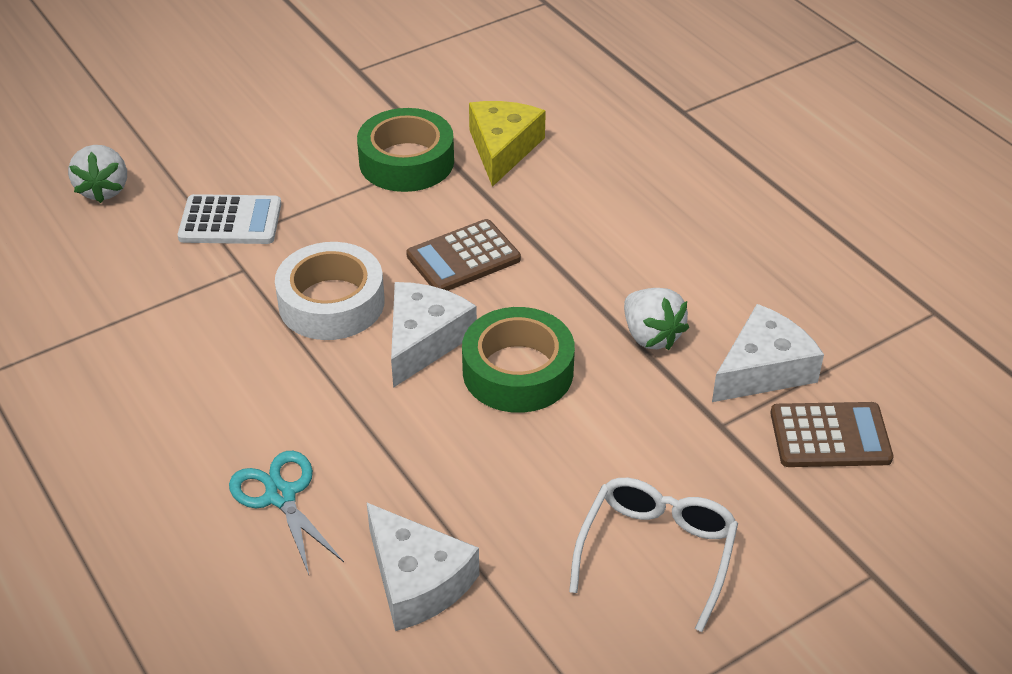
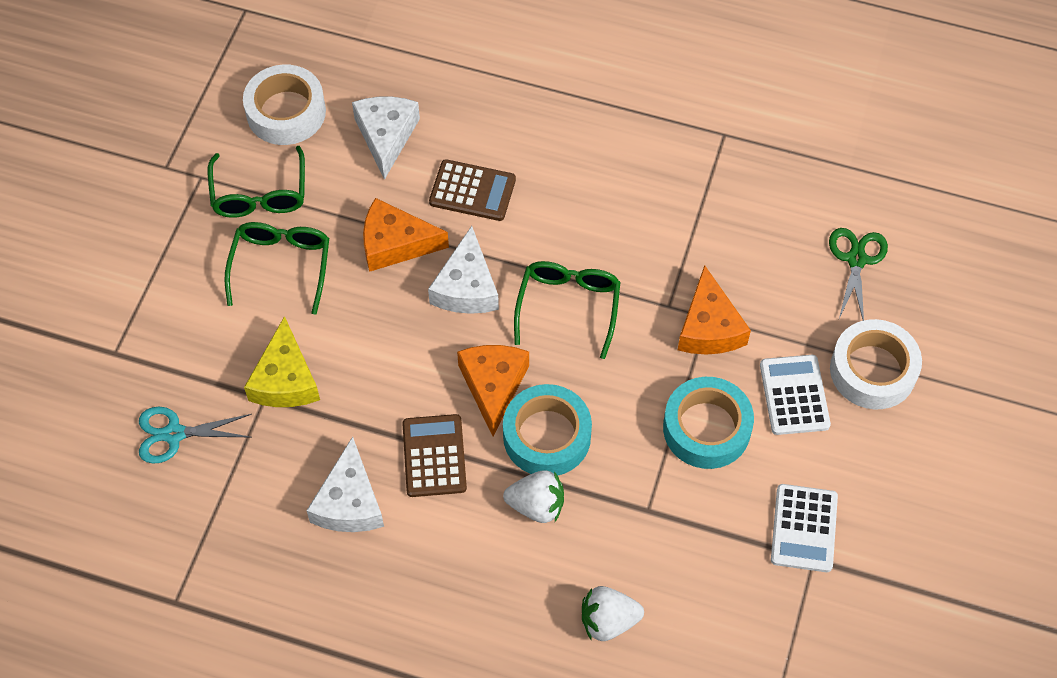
green glasses: 0 -> 3
green scissors: 0 -> 1
green tape: 2 -> 0
orange cheese: 0 -> 3
turquoise tape: 0 -> 2
white calculator: 1 -> 2
white glasses: 1 -> 0
white tape: 1 -> 2

